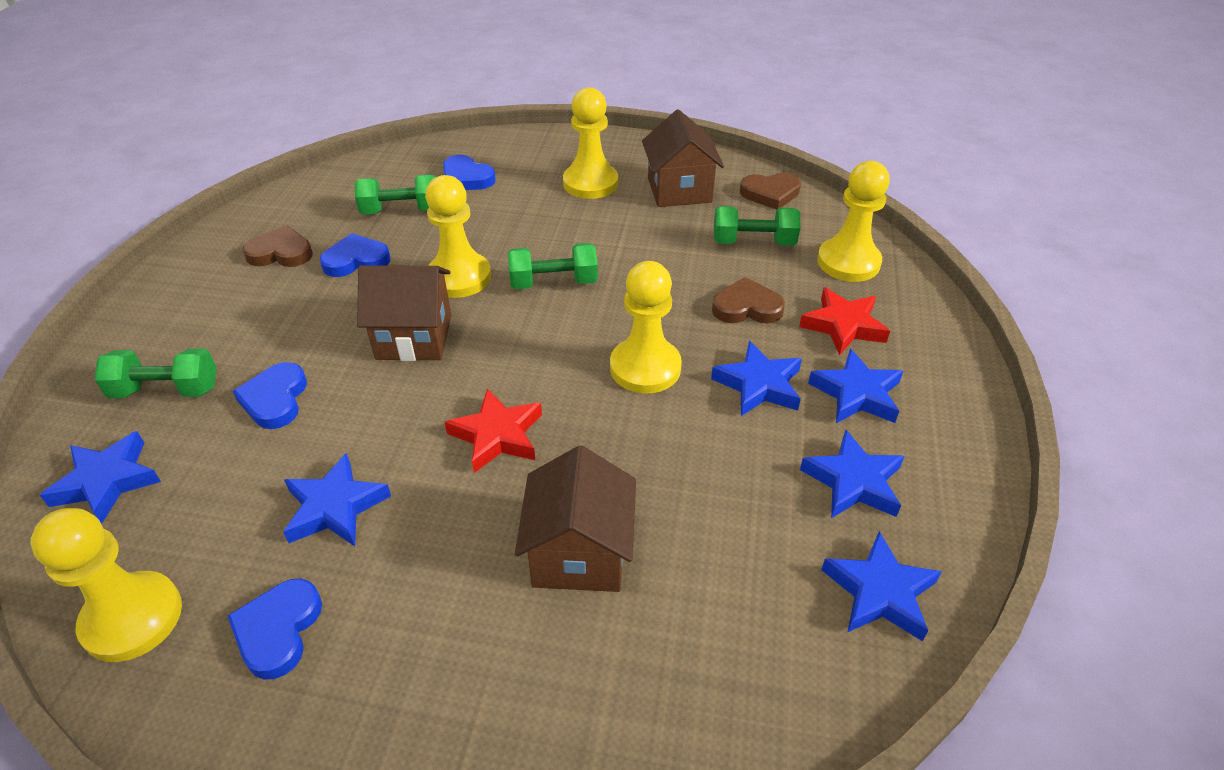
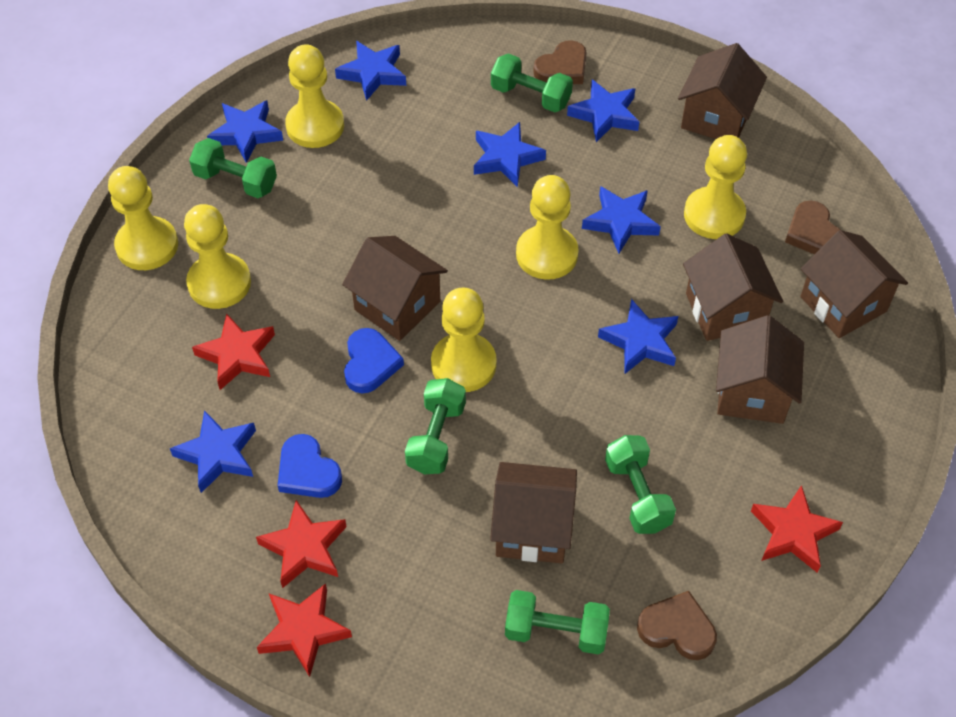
blue heart: 4 -> 2
blue star: 6 -> 7
brown house: 3 -> 6
green dumbbell: 4 -> 5
red star: 2 -> 4
yellow pawn: 5 -> 6

